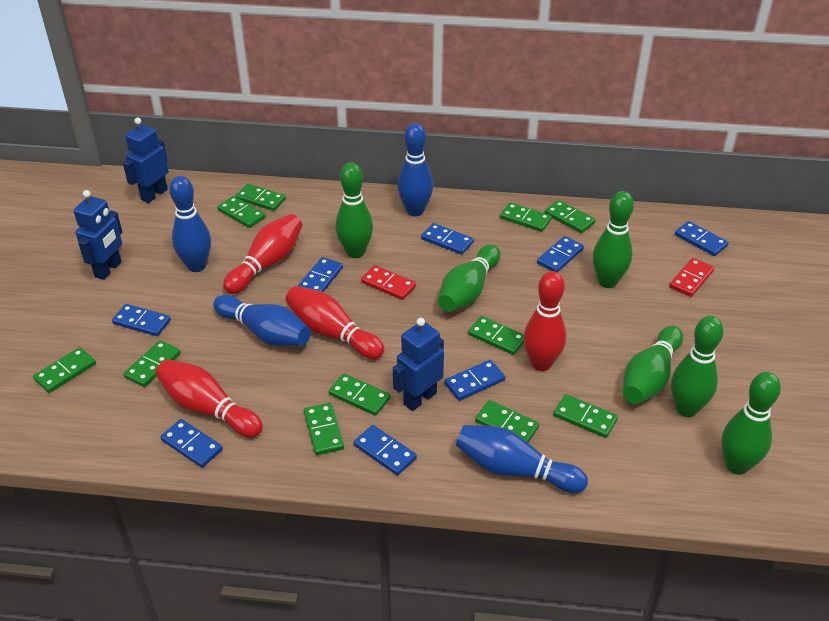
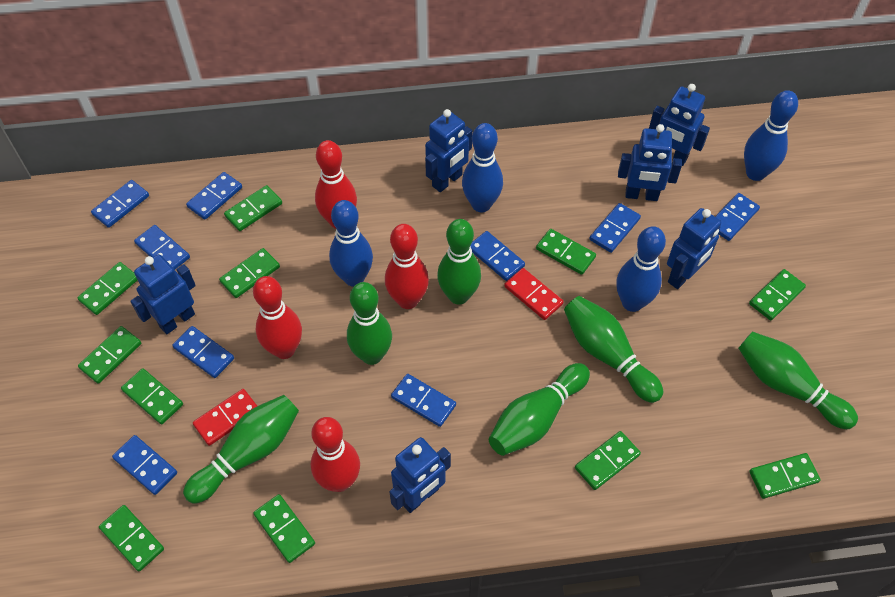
blue domino: 8 -> 9
blue robot: 3 -> 6

